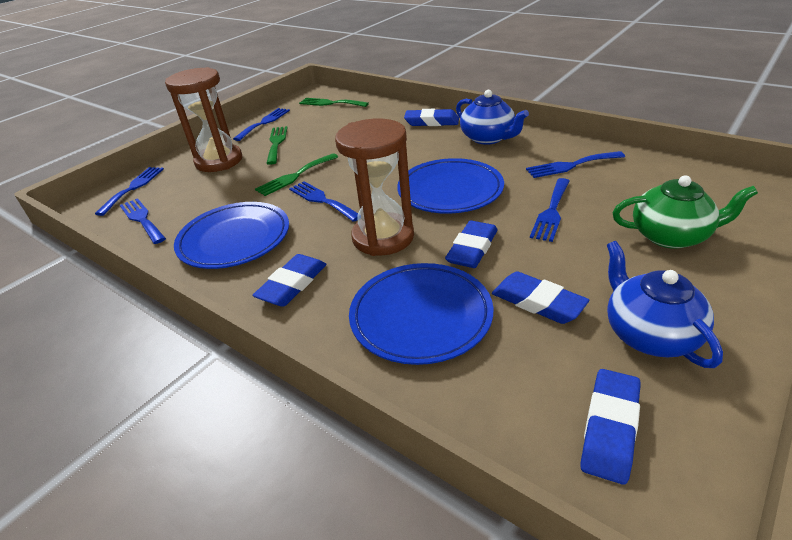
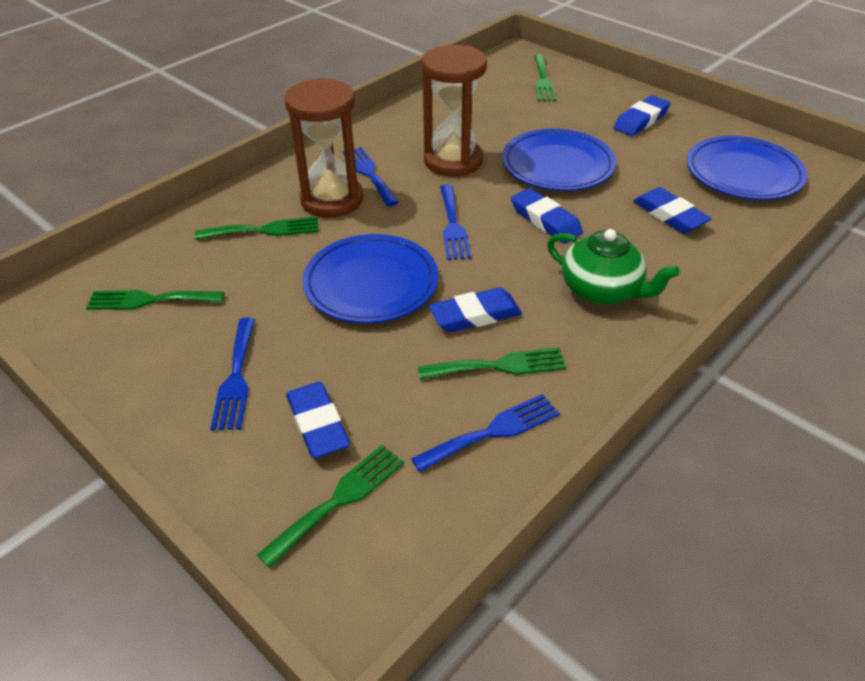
blue fork: 6 -> 4
blue teapot: 2 -> 0
green fork: 3 -> 5

